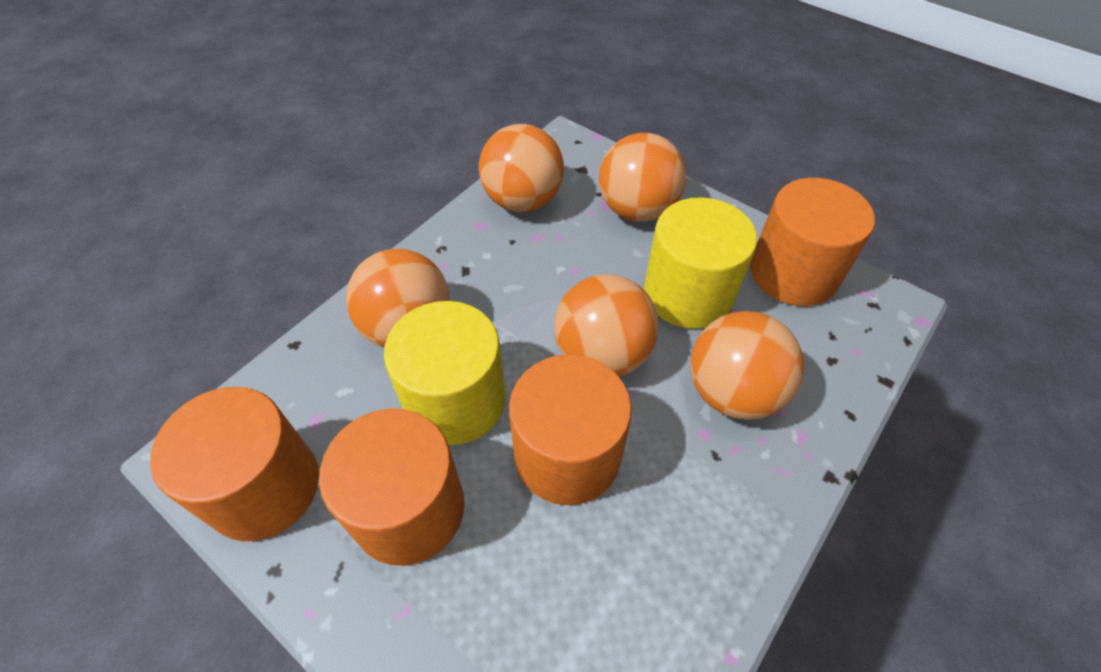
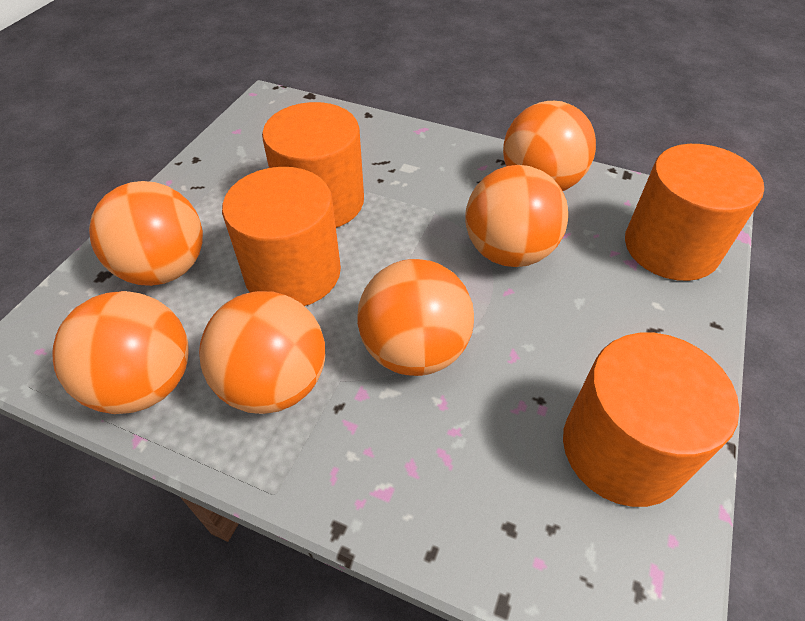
orange ball: 5 -> 6
yellow cylinder: 2 -> 0

